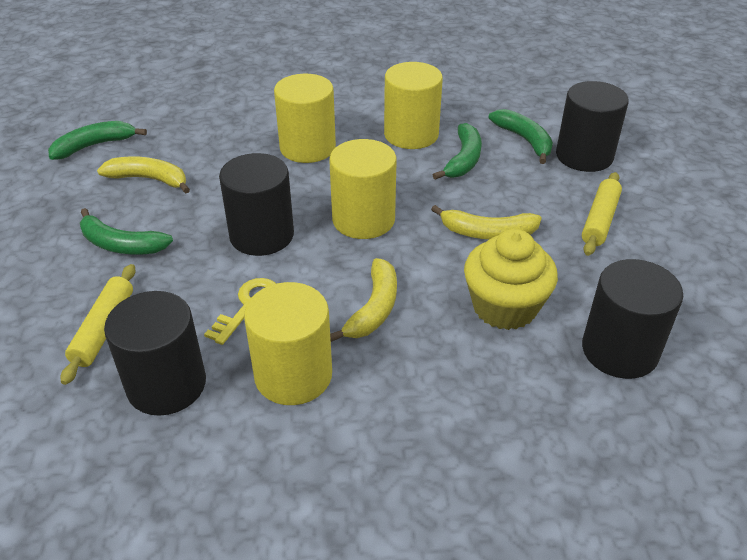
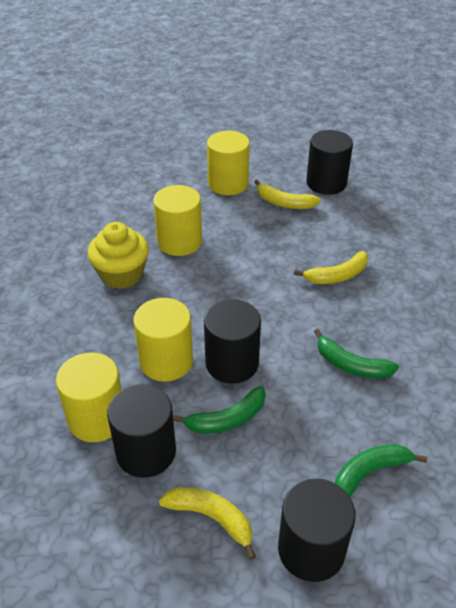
green banana: 4 -> 3
yellow key: 1 -> 0
yellow rolling pin: 2 -> 0

